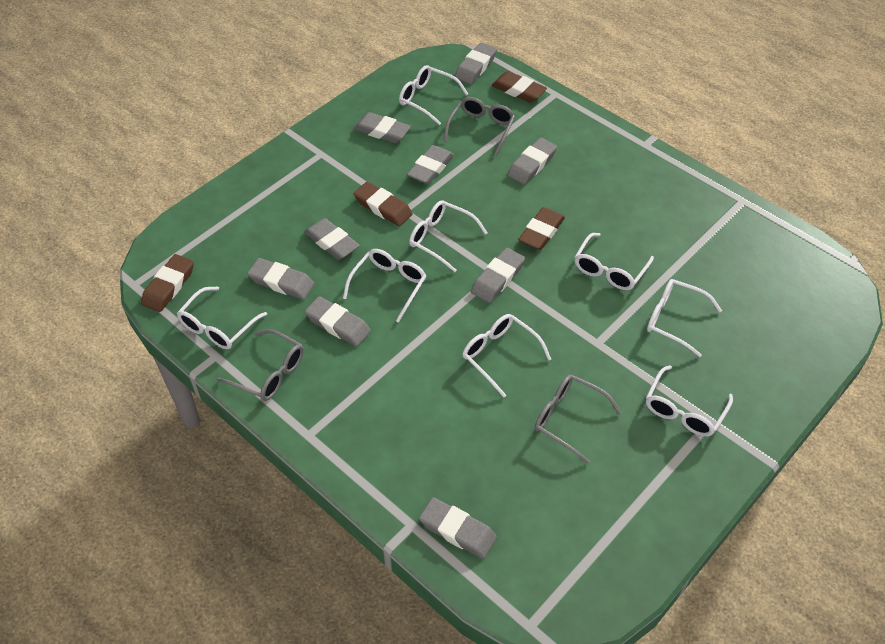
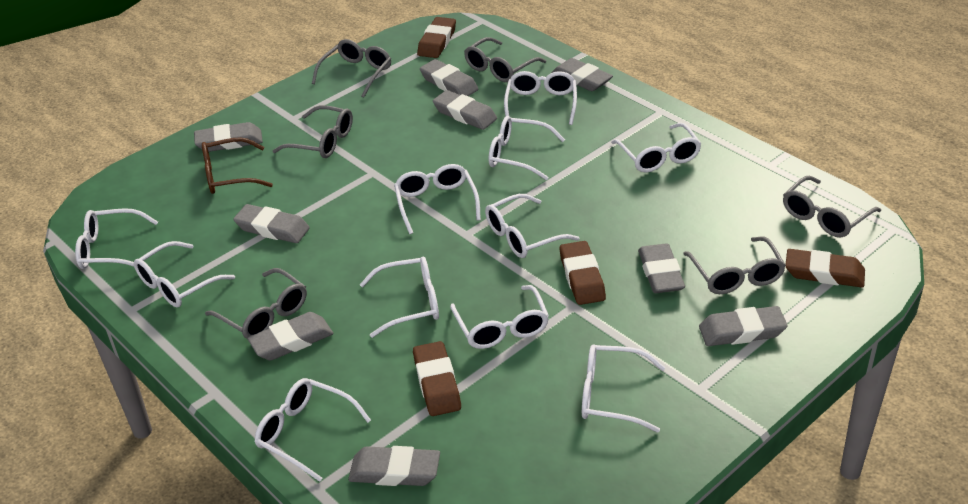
brown glasses: 0 -> 1
grey glasses: 3 -> 6
white glasses: 8 -> 11

